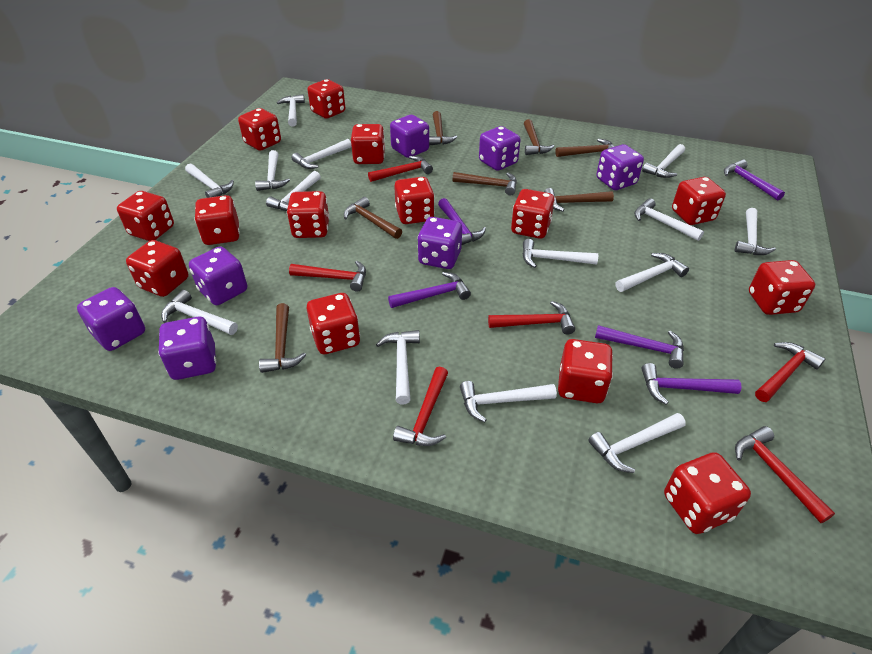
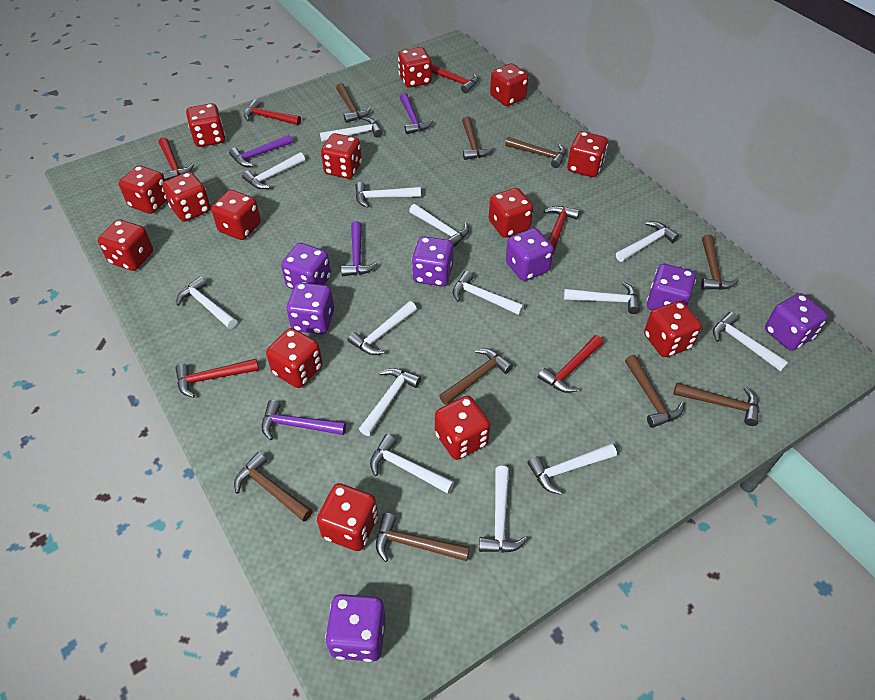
brown hammer: 7 -> 9
purple hammer: 5 -> 4

